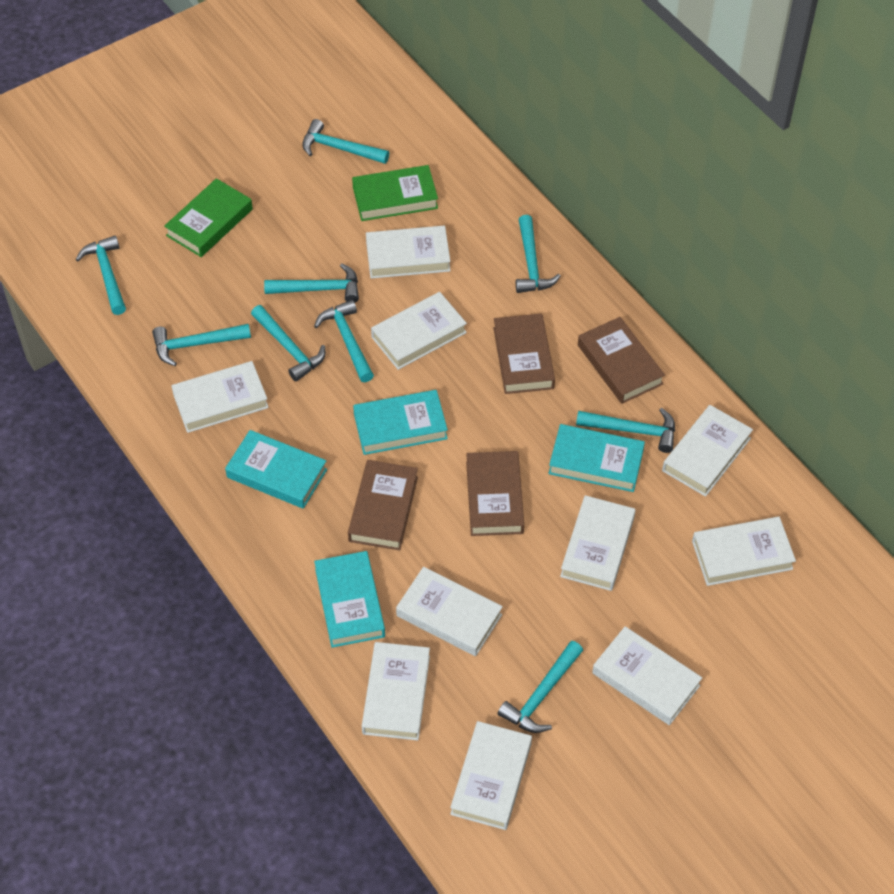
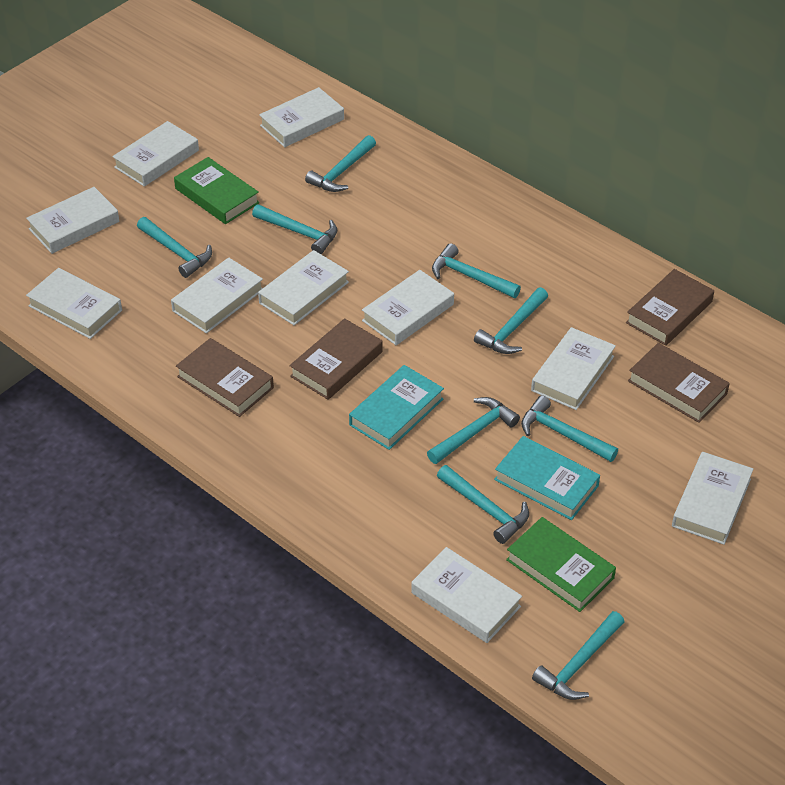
turquoise book: 4 -> 2

